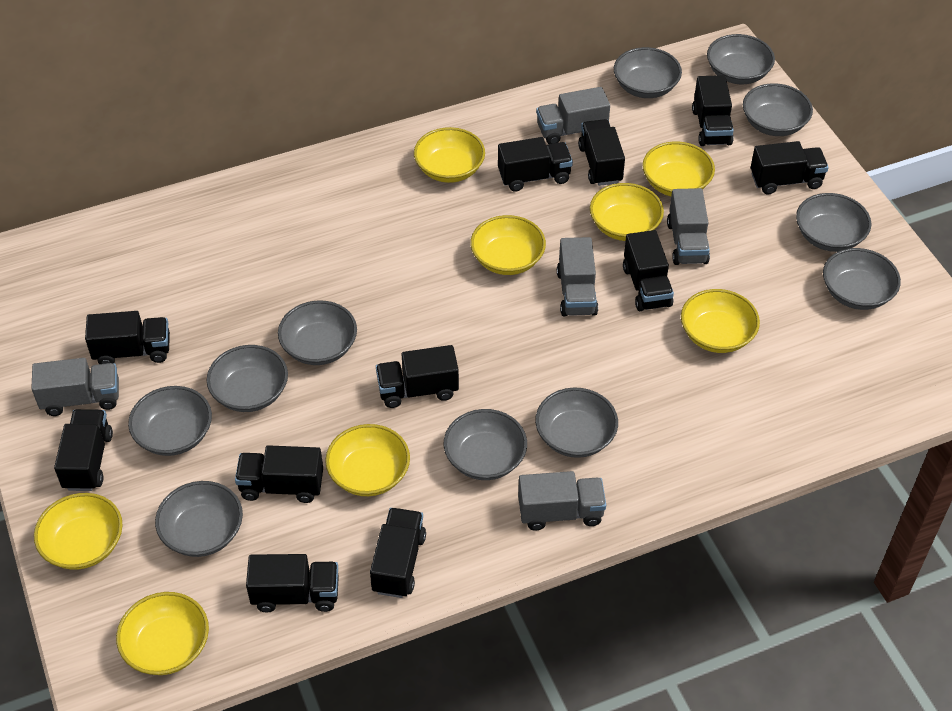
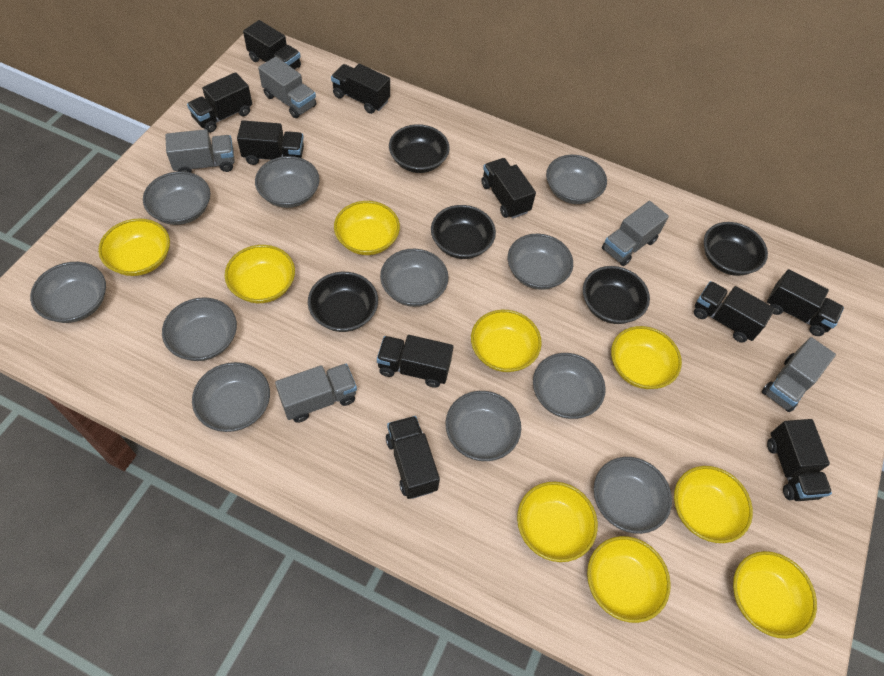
black bowl: 0 -> 5
black truck: 11 -> 10
yellow bowl: 8 -> 9

